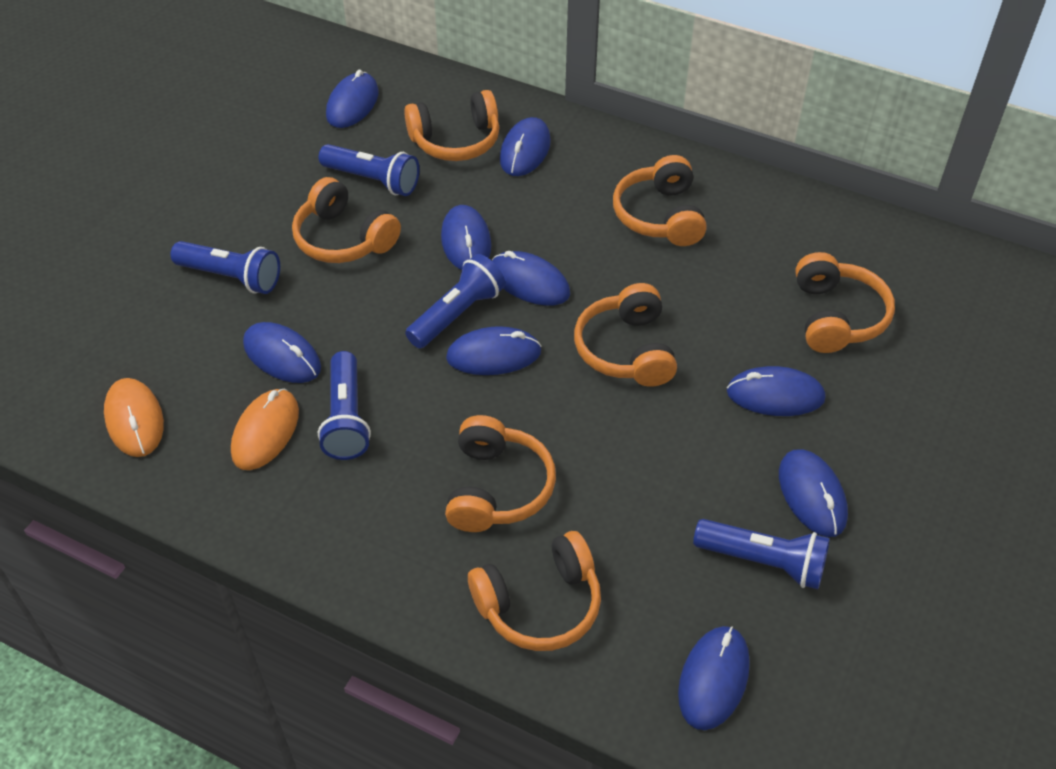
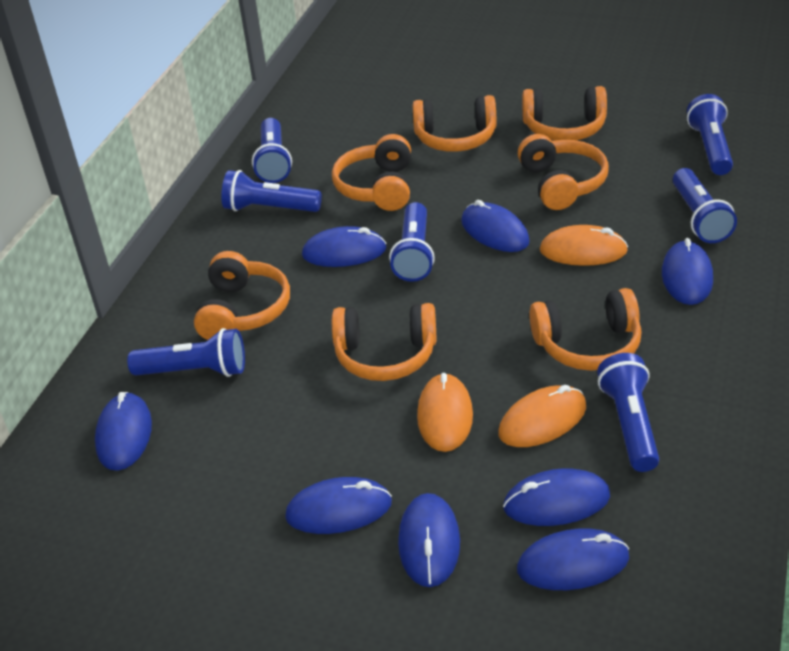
blue flashlight: 5 -> 7
blue mouse: 9 -> 8
orange mouse: 2 -> 3

